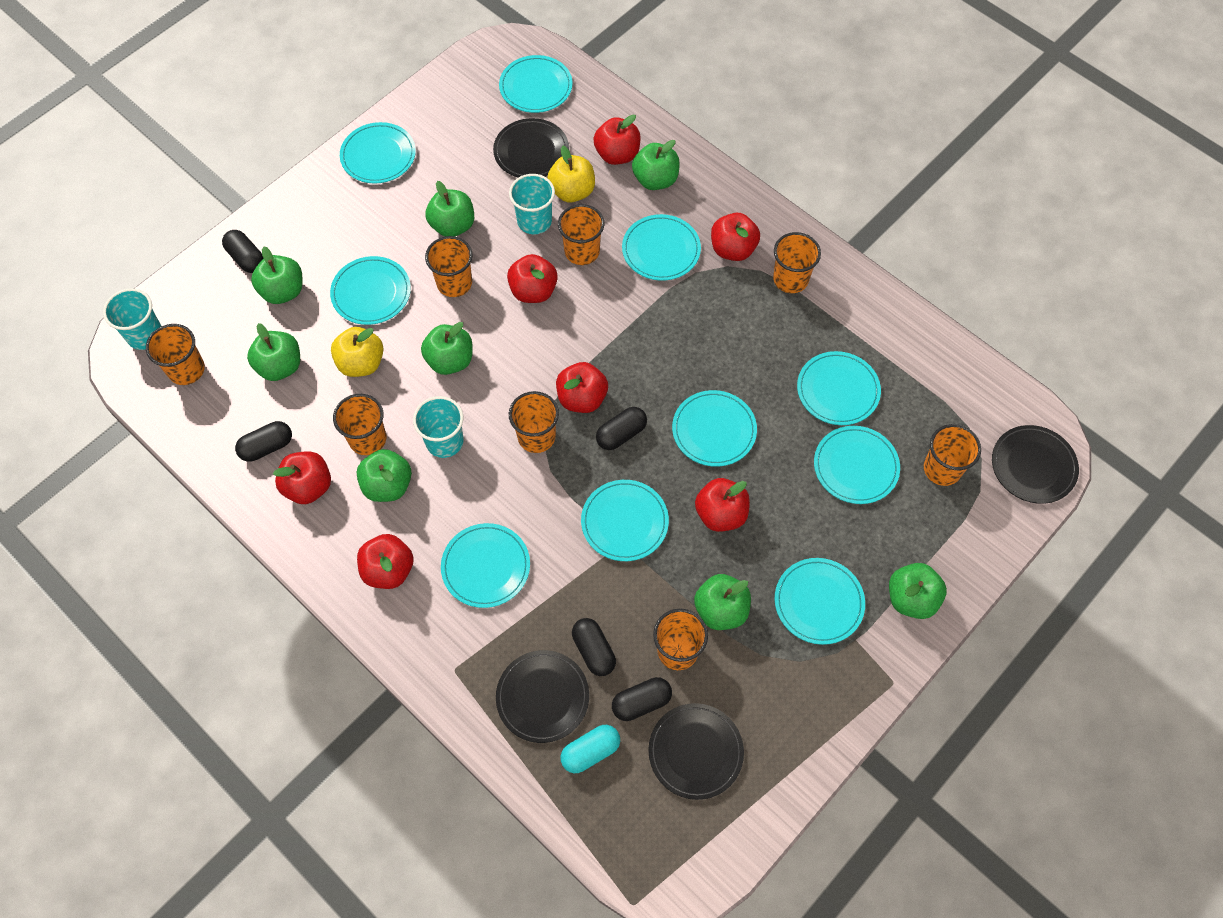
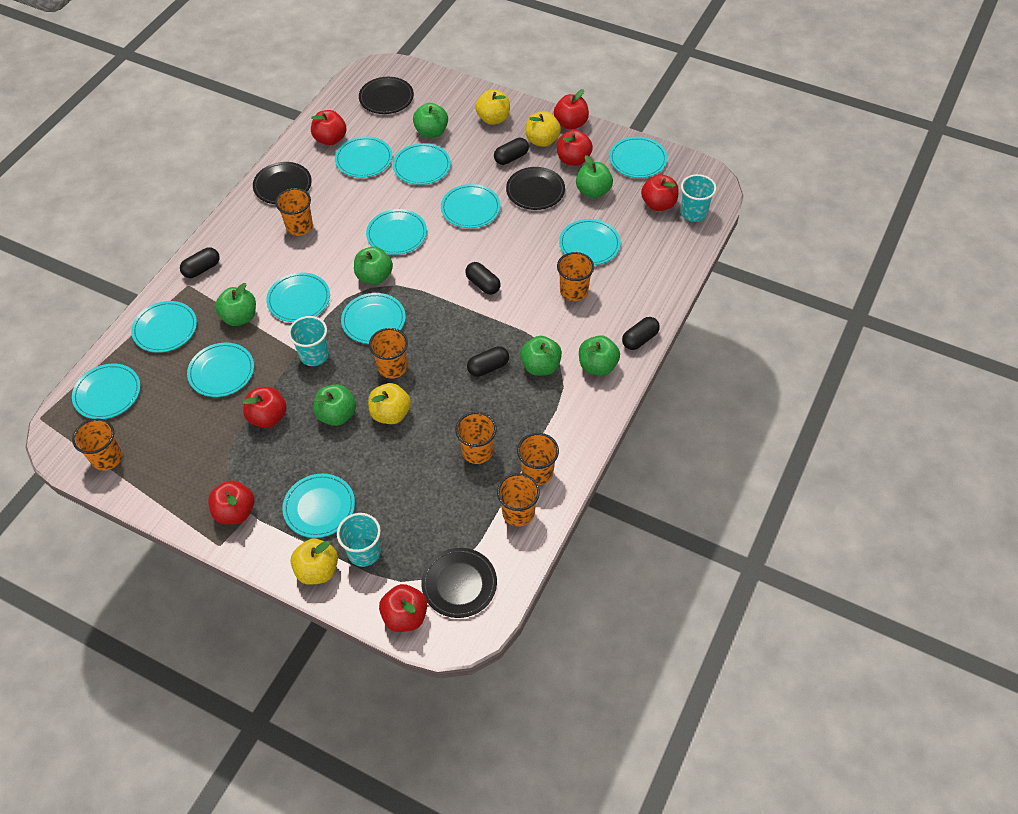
green apple: 8 -> 7
orange cup: 8 -> 7
turquoise capsule: 1 -> 0
turquoise plate: 10 -> 12
yellow apple: 2 -> 4

